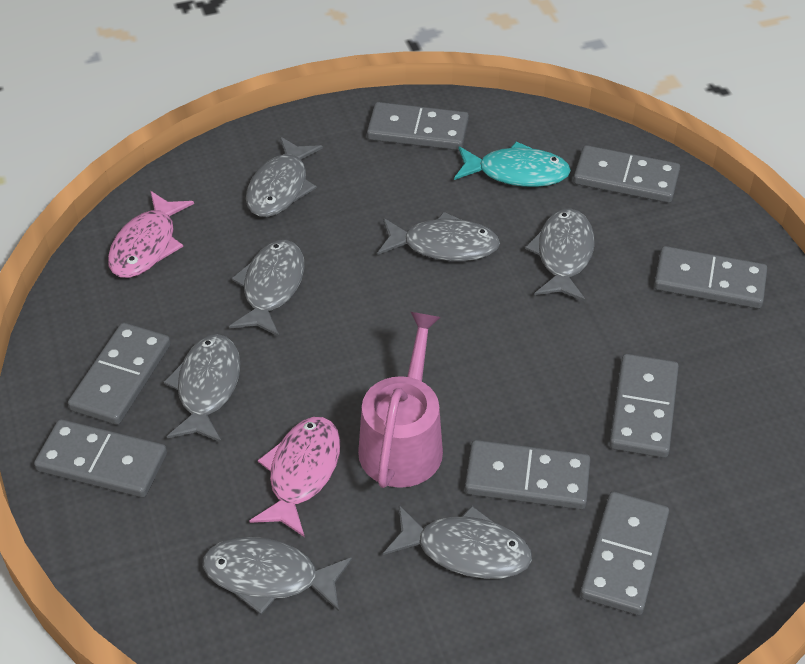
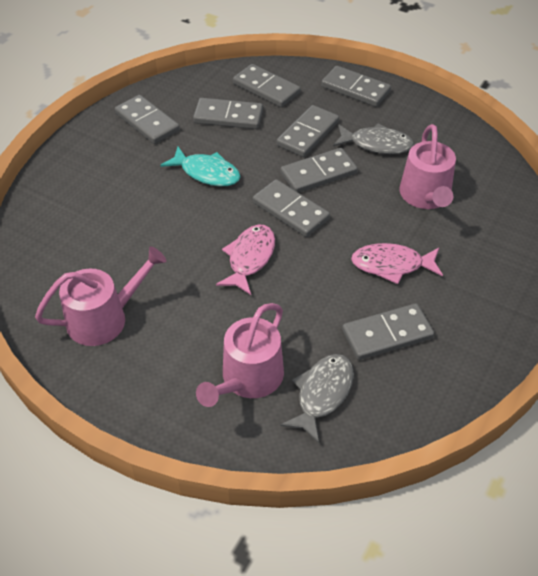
grey fish: 7 -> 2
pink watering can: 1 -> 3

